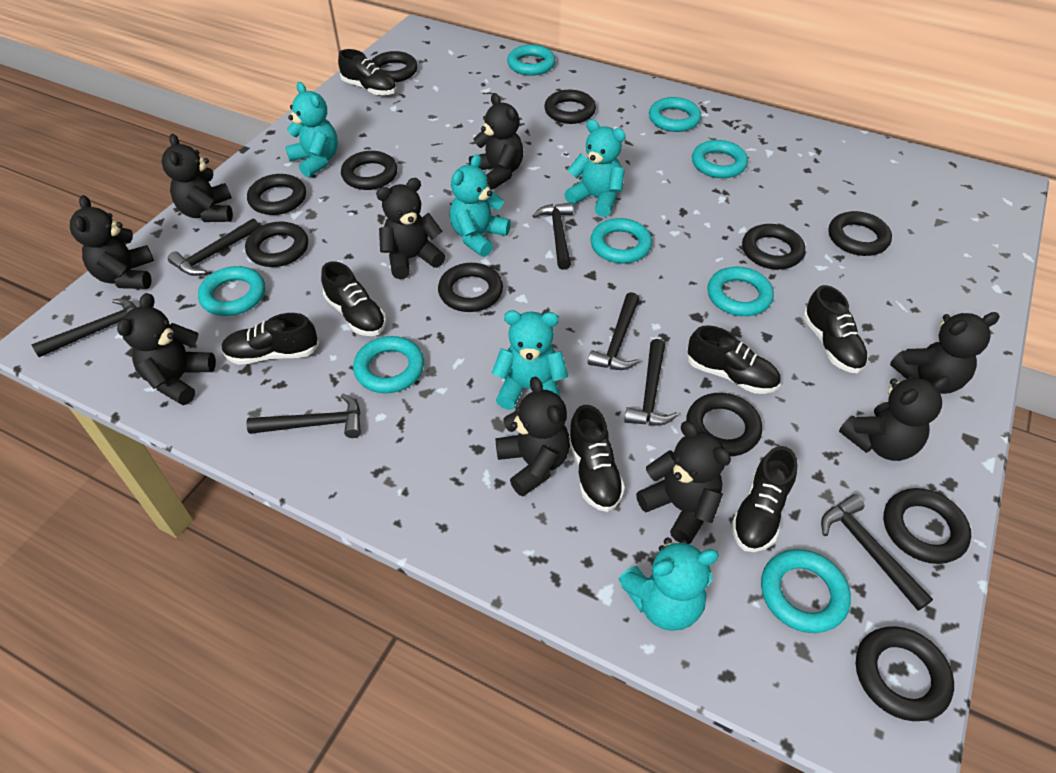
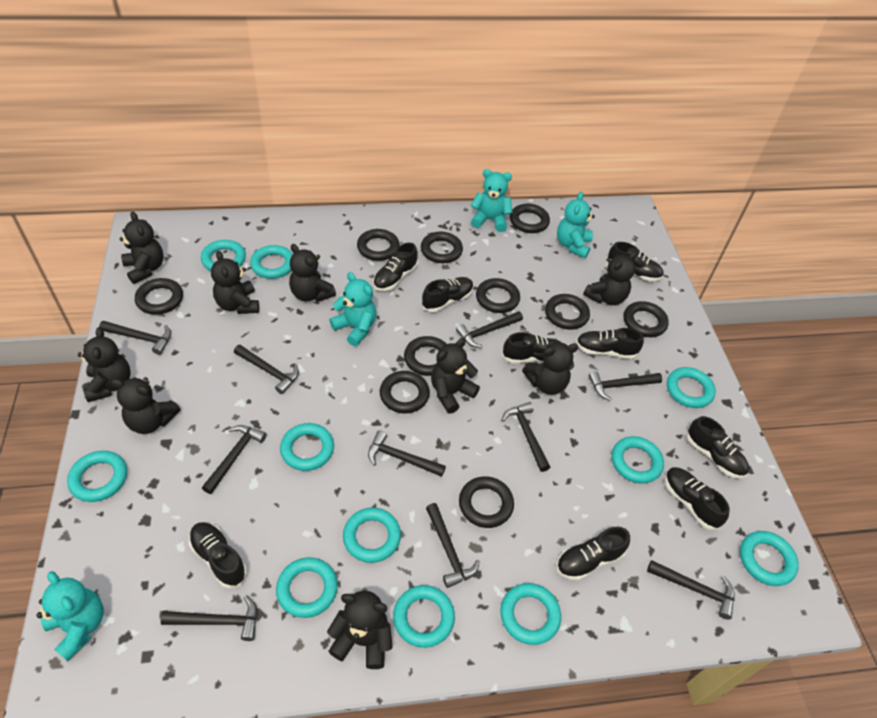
black hammer: 7 -> 10
black ring: 11 -> 10
black shoe: 7 -> 9
turquoise ring: 8 -> 11
turquoise teddy bear: 5 -> 4

